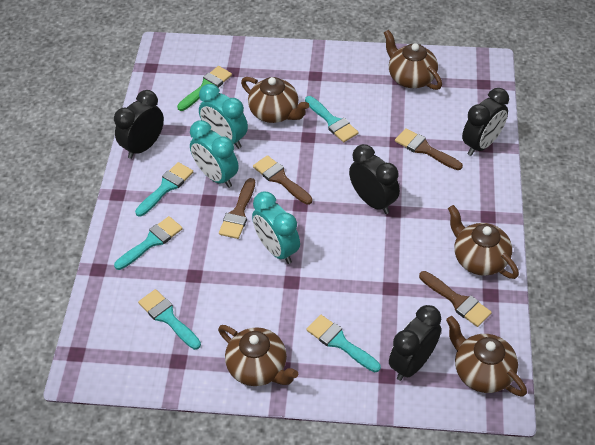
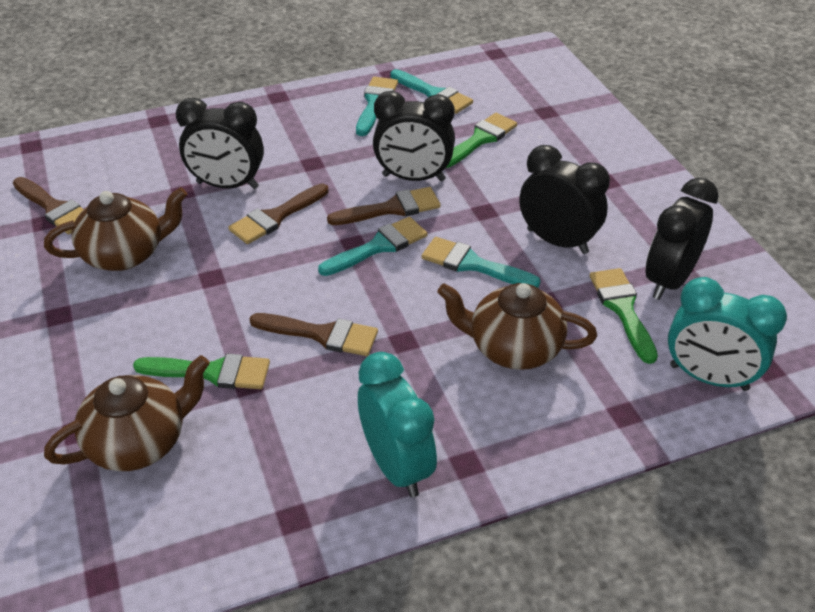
brown teapot: 5 -> 3
green brush: 1 -> 3
turquoise brush: 5 -> 4
turquoise clock: 3 -> 2

